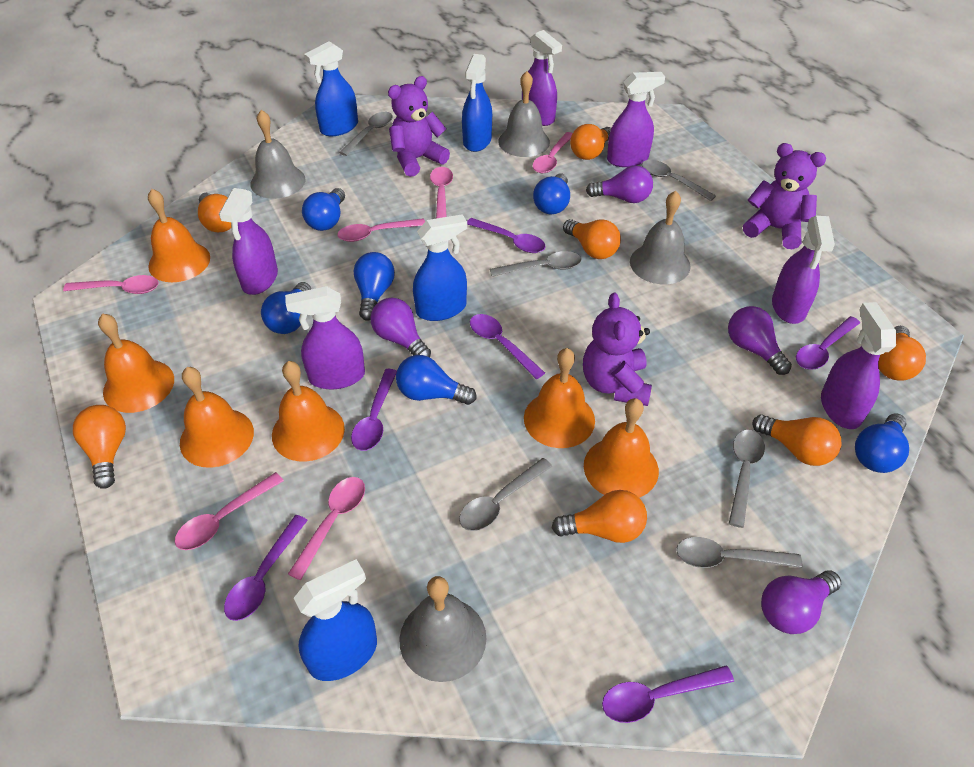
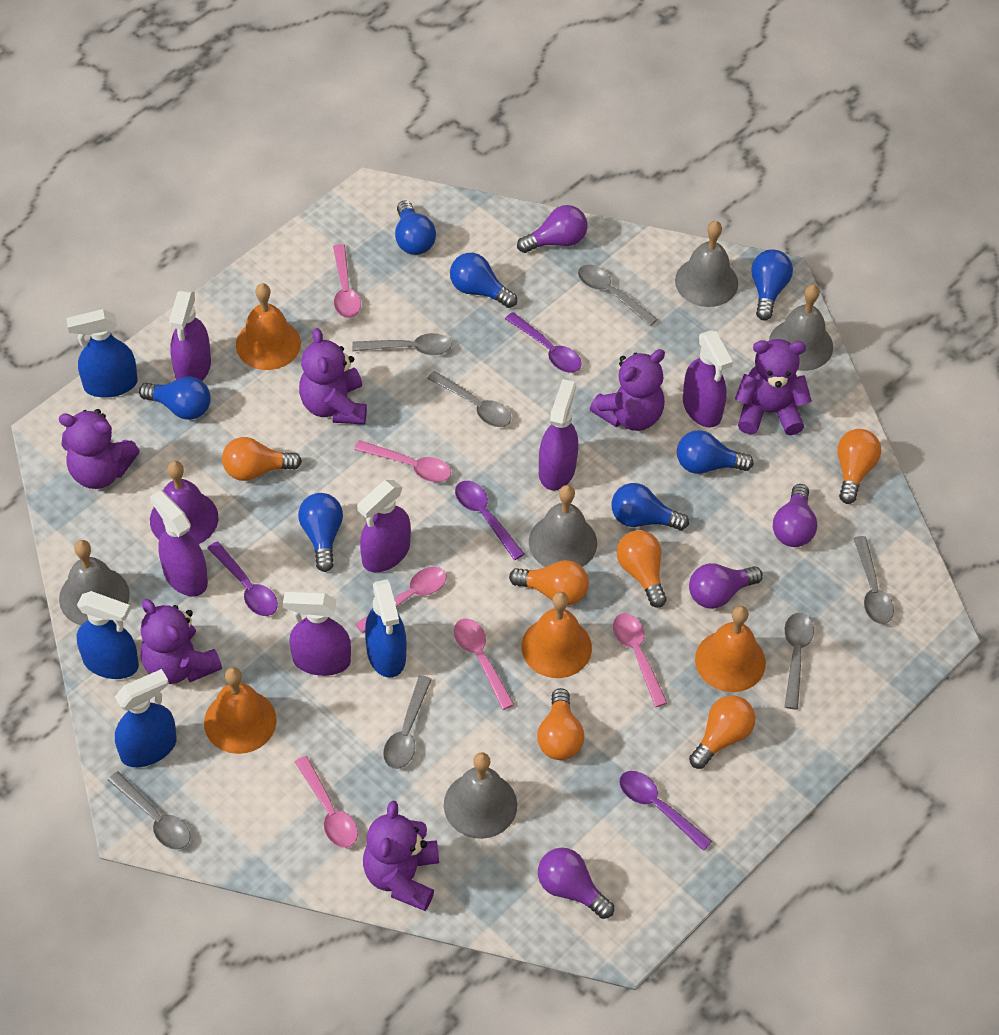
blue light bulb: 6 -> 7
grey bell: 4 -> 5
grey spoon: 6 -> 7
orange bell: 6 -> 4
orange light bulb: 7 -> 6
purple bell: 0 -> 1
purple spoon: 6 -> 4
purple teddy bear: 3 -> 6

